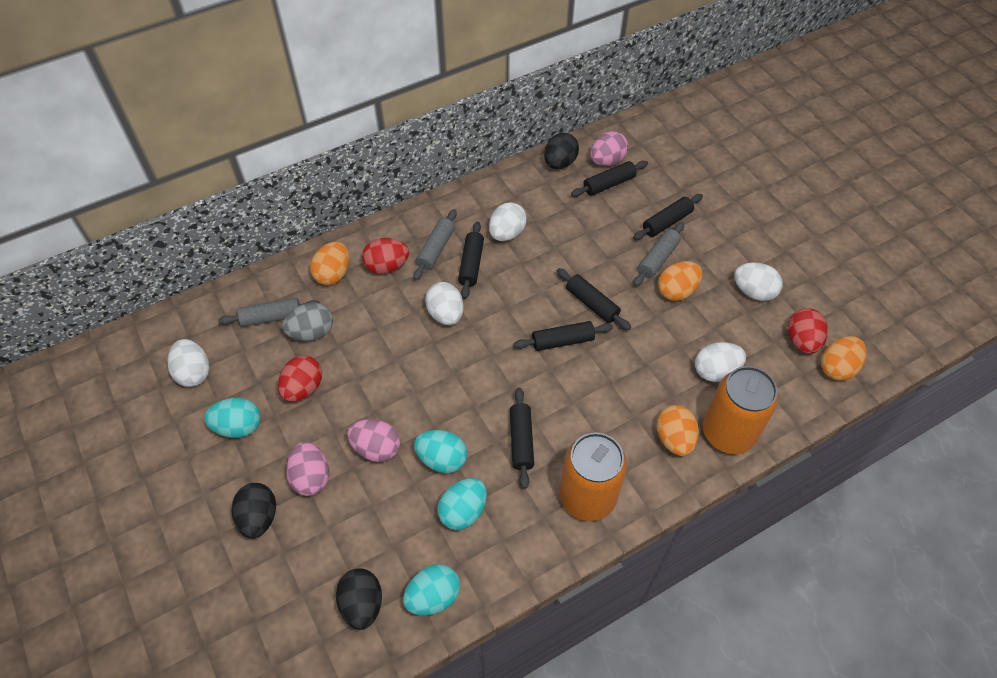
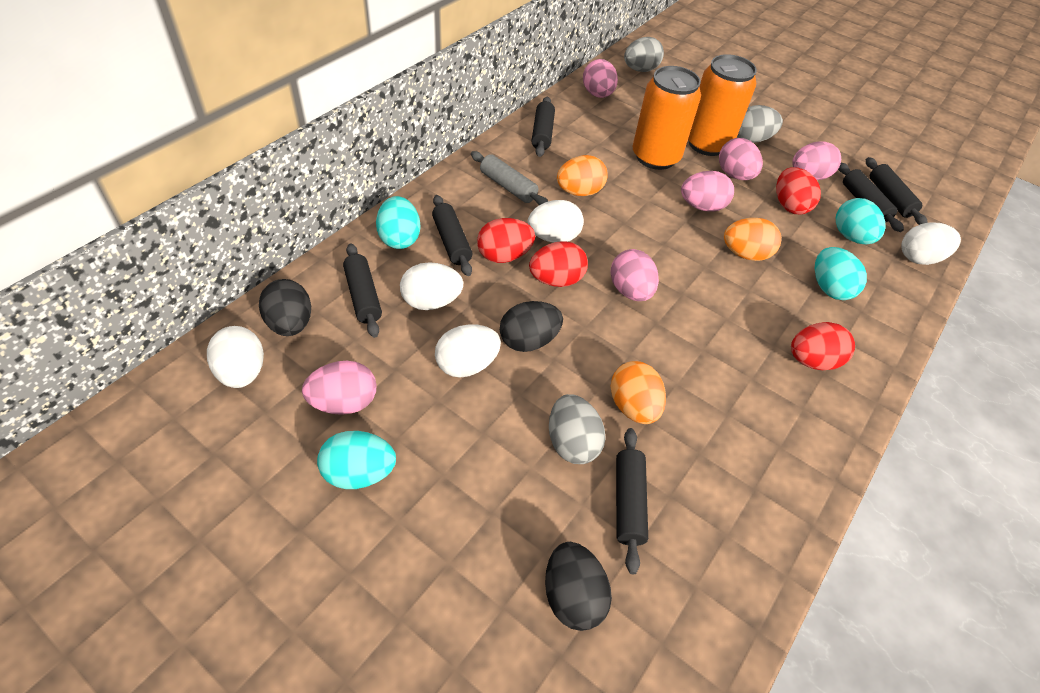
grey egg: 1 -> 3
grey rolling pin: 3 -> 1
orange egg: 4 -> 3
pink egg: 3 -> 6
red egg: 3 -> 4

